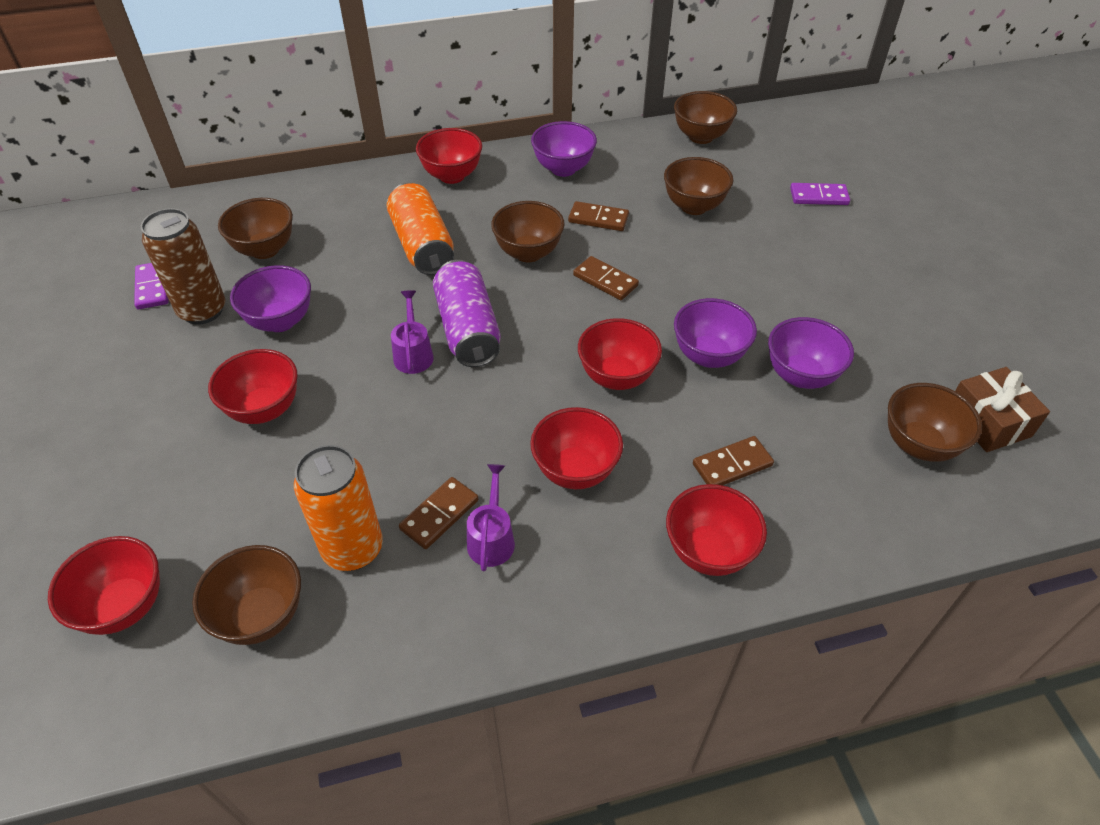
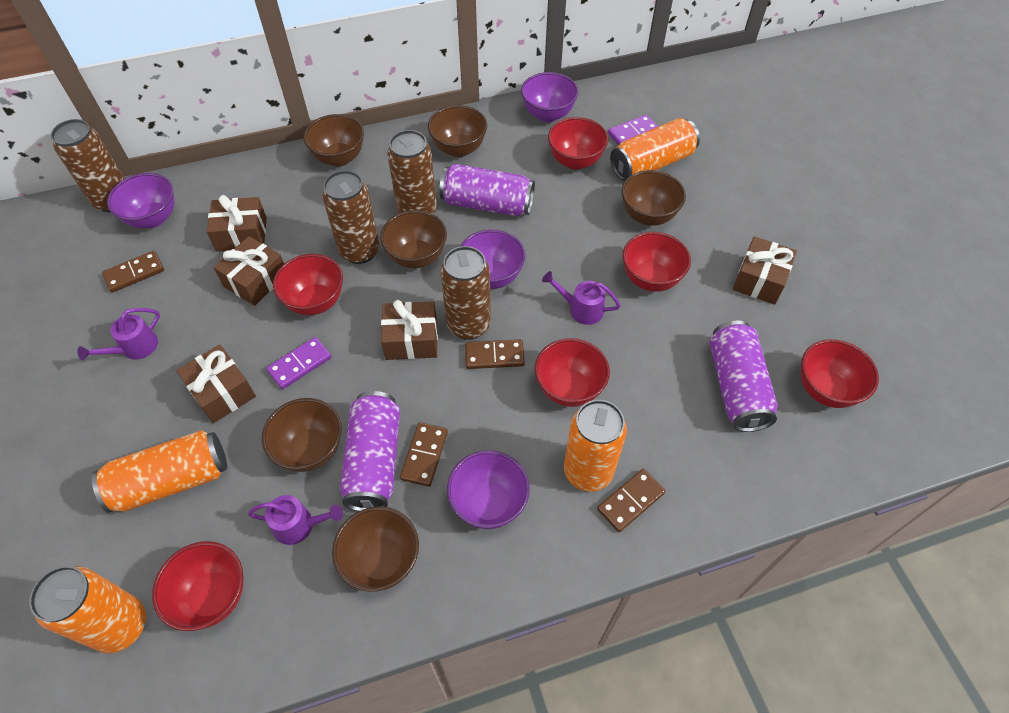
brown can: 1 -> 4
brown gift: 1 -> 5
orange can: 2 -> 4
purple can: 1 -> 3
purple watering can: 2 -> 3

